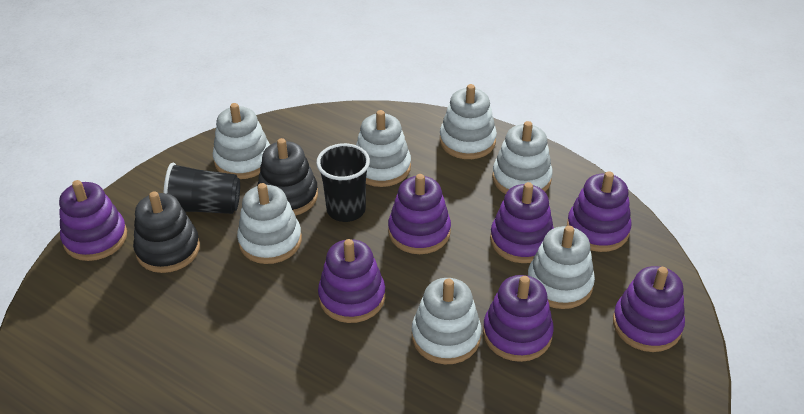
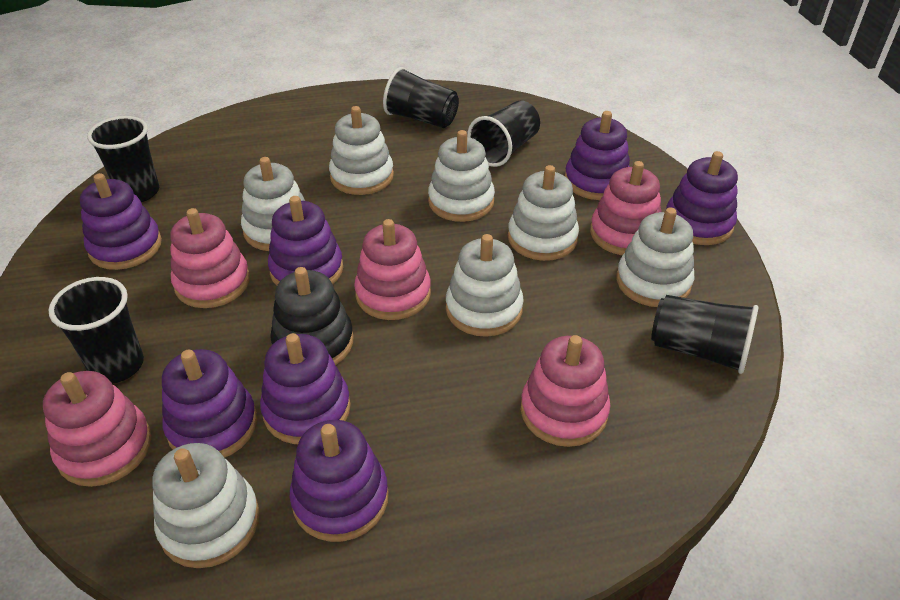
black cup: 2 -> 5
black stacking toy: 2 -> 1
pink stacking toy: 0 -> 5

